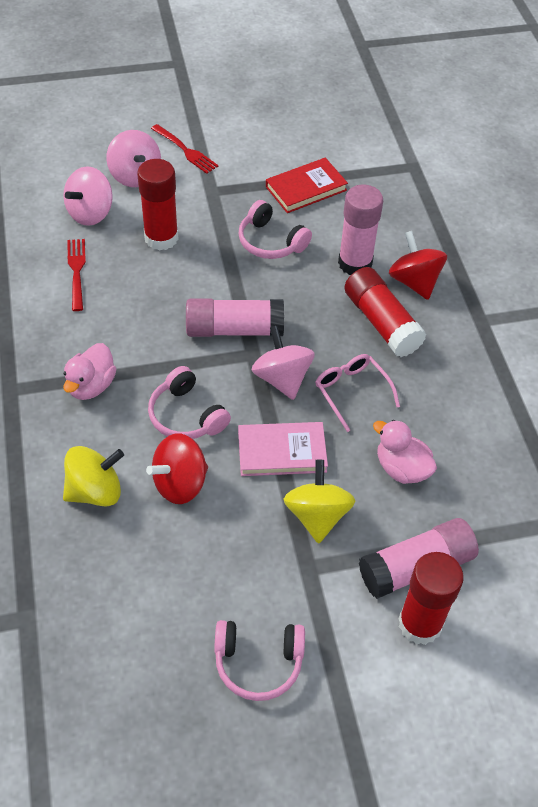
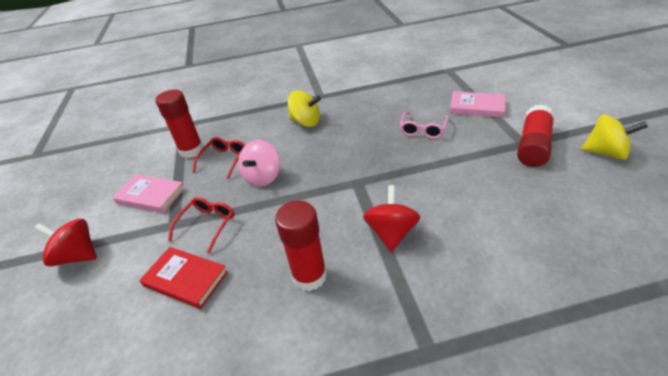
pink book: 1 -> 2
pink duck: 2 -> 0
pink glue stick: 3 -> 0
pink headphones: 3 -> 0
pink spinning top: 3 -> 1
red fork: 2 -> 0
red glasses: 0 -> 2

